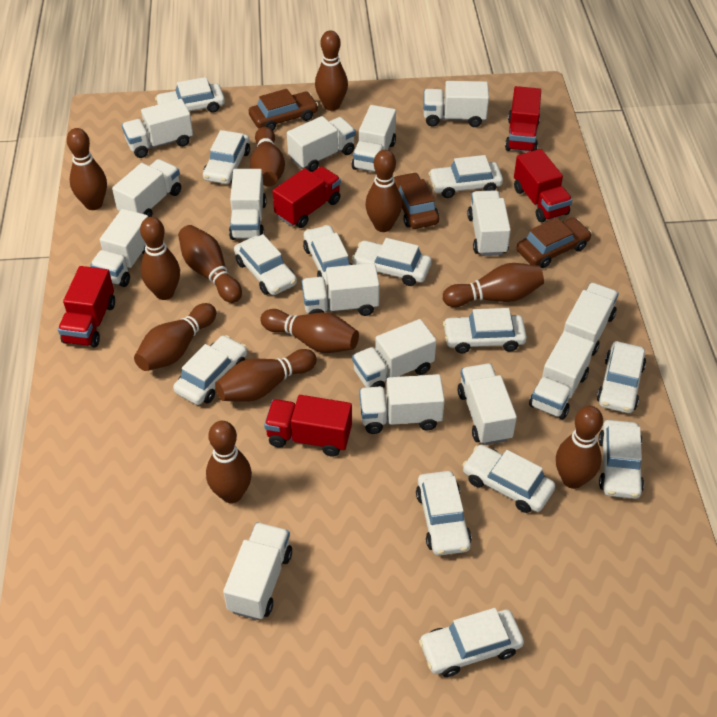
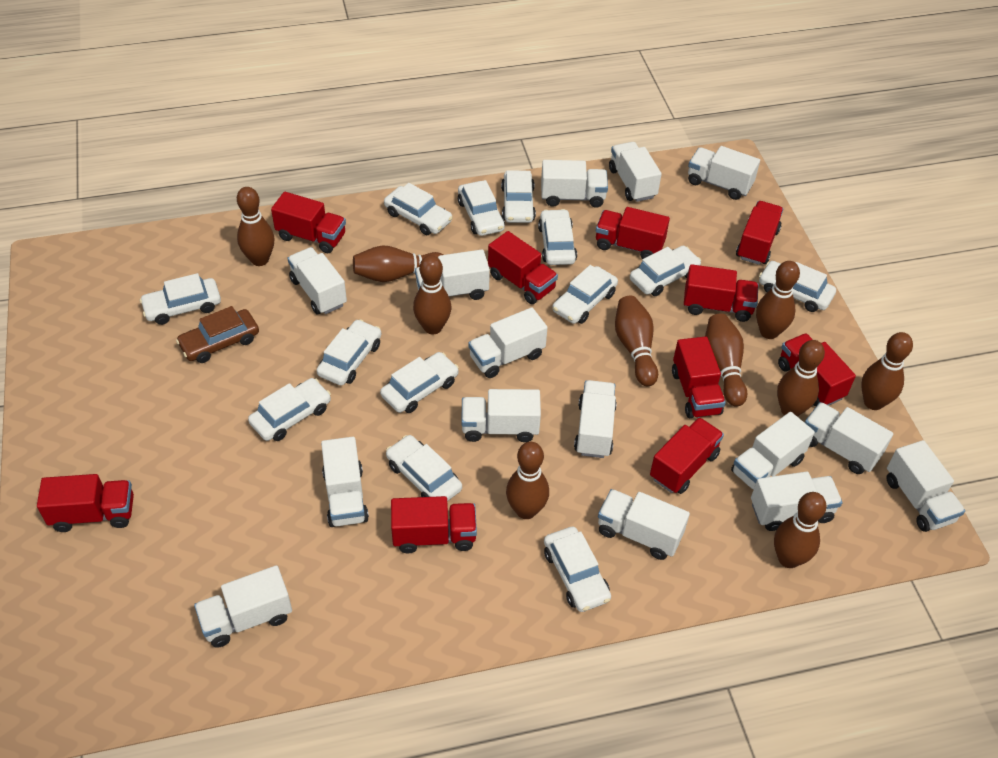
brown bowling pin: 12 -> 10
brown car: 3 -> 1
red truck: 5 -> 10

